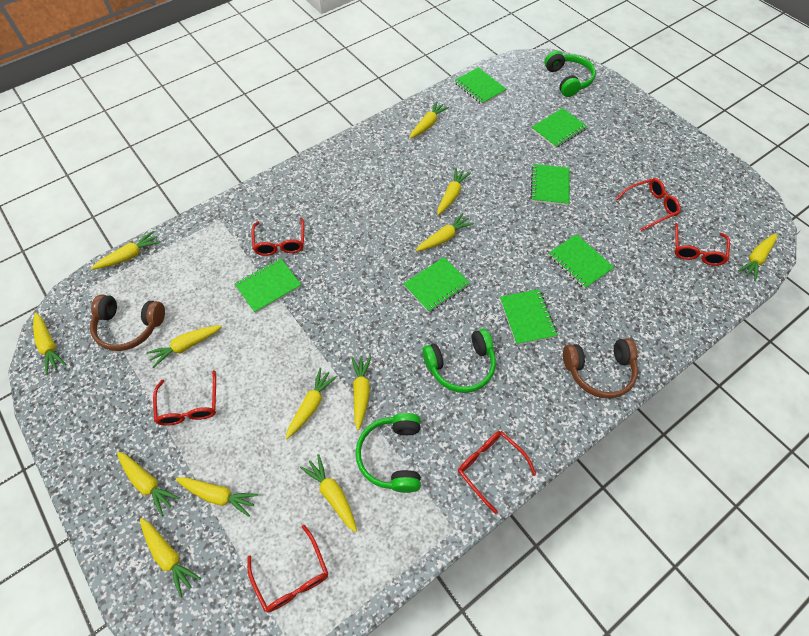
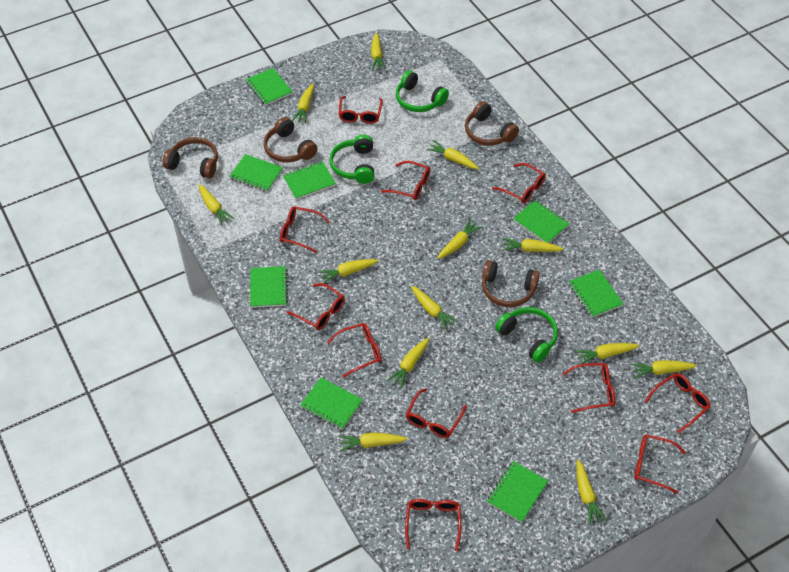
brown headphones: 2 -> 4
green notebook: 7 -> 8
red glasses: 6 -> 11

